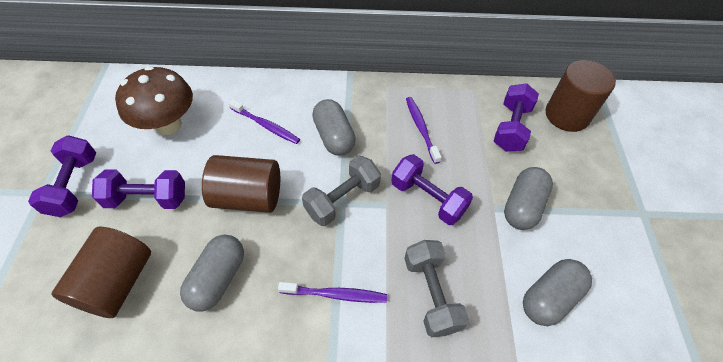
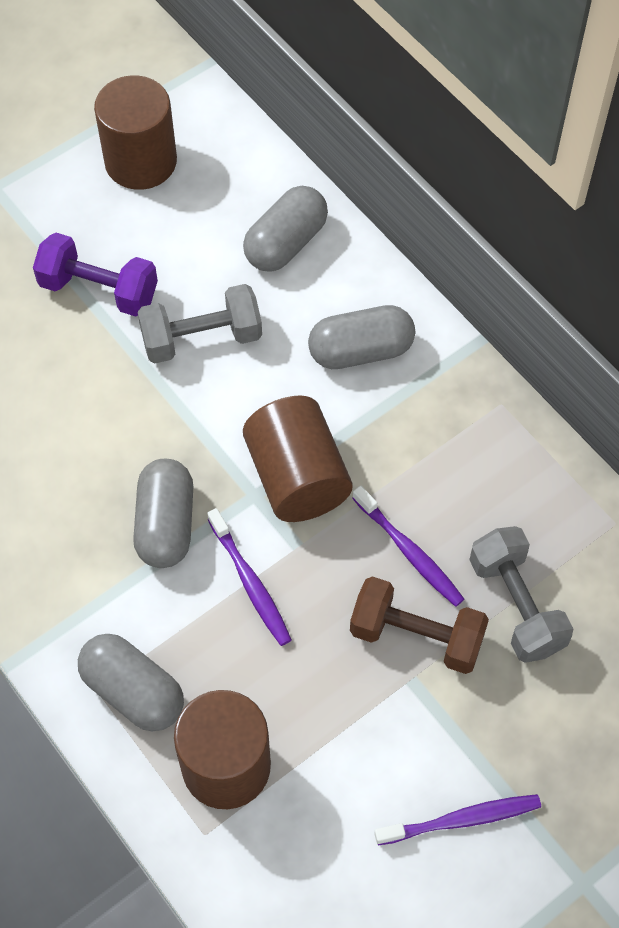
brown dumbbell: 0 -> 1
brown mushroom: 1 -> 0
purple dumbbell: 4 -> 1

